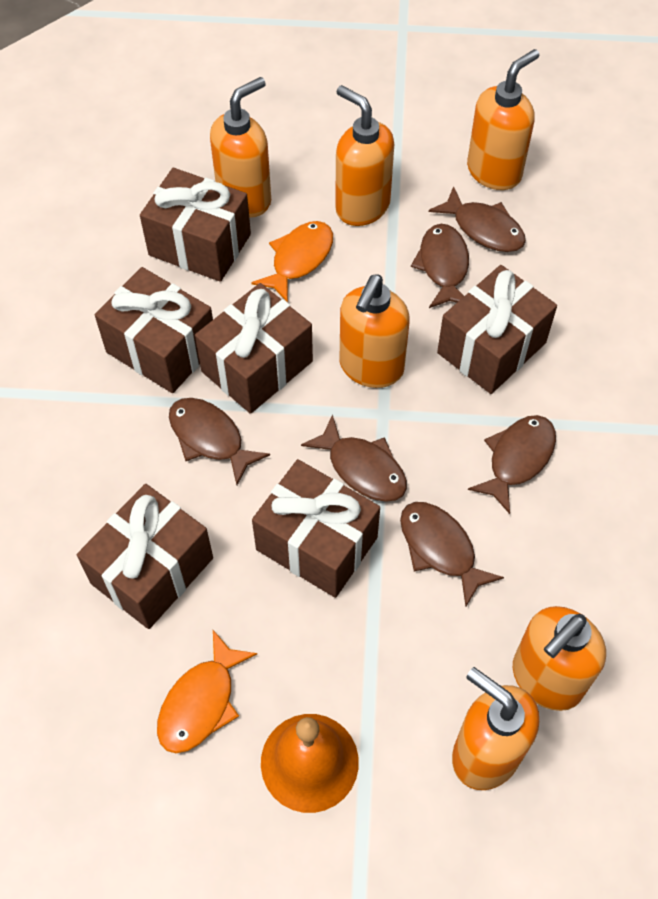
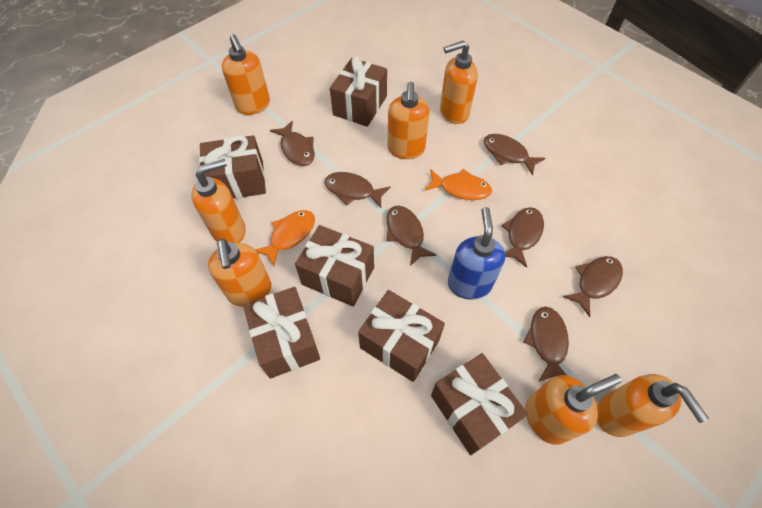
blue soap dispenser: 0 -> 1
brown fish: 6 -> 7
orange bell: 1 -> 0
orange soap dispenser: 6 -> 7

